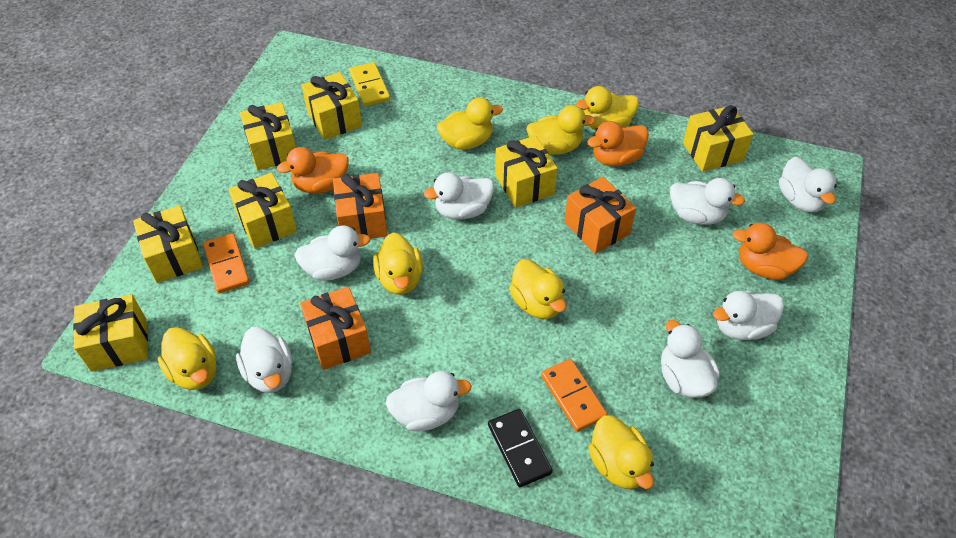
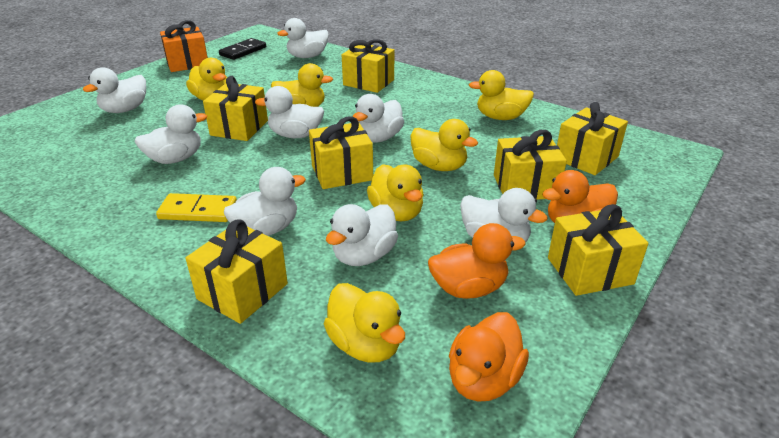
orange domino: 2 -> 0
orange gift: 3 -> 1
yellow duck: 7 -> 6

